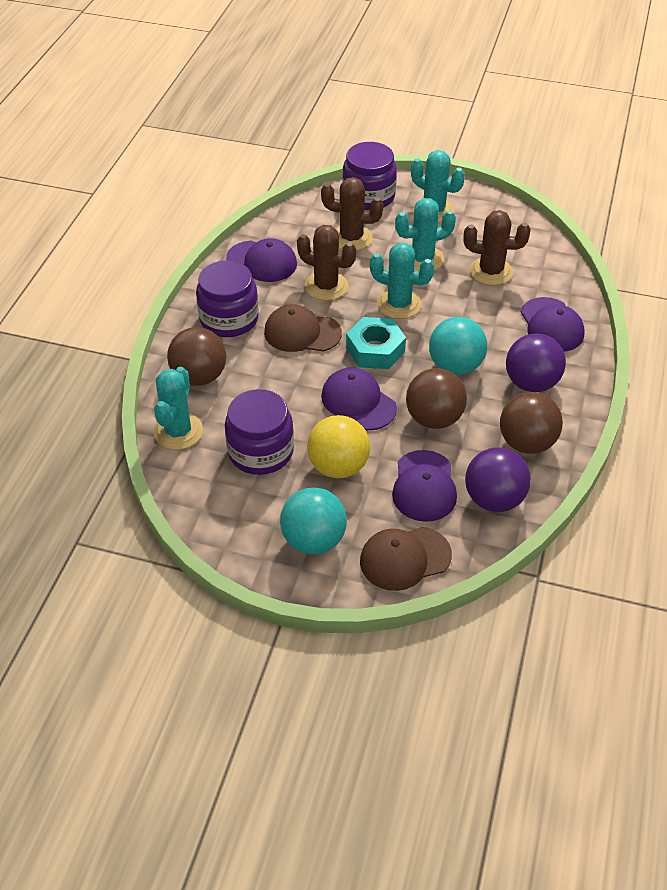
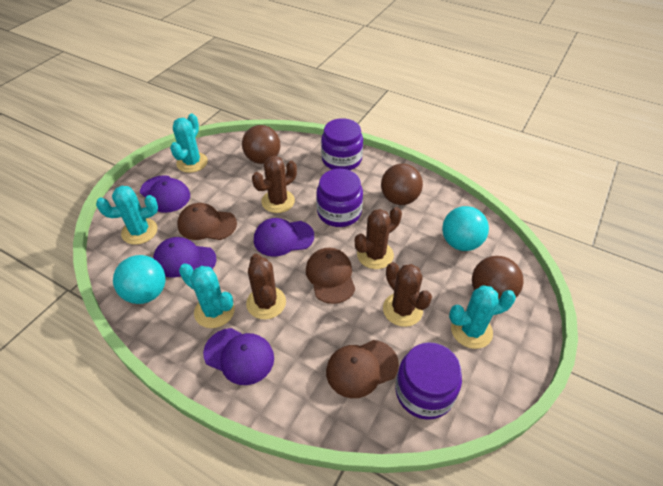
brown cactus: 3 -> 4
brown cap: 2 -> 3
purple ball: 2 -> 0
turquoise nut: 1 -> 0
yellow ball: 1 -> 0

